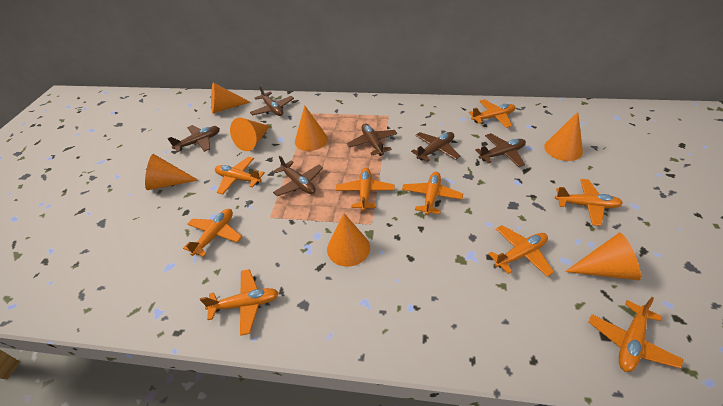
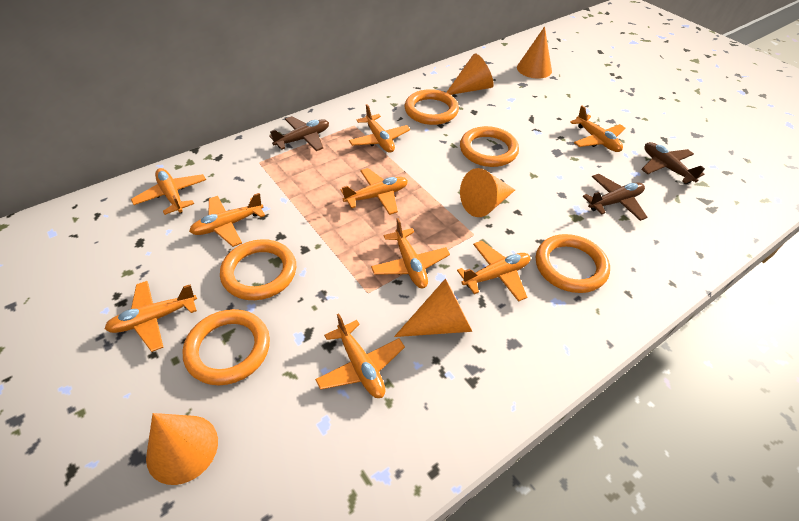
brown plane: 6 -> 3
orange cone: 7 -> 5
orange ring: 0 -> 5

